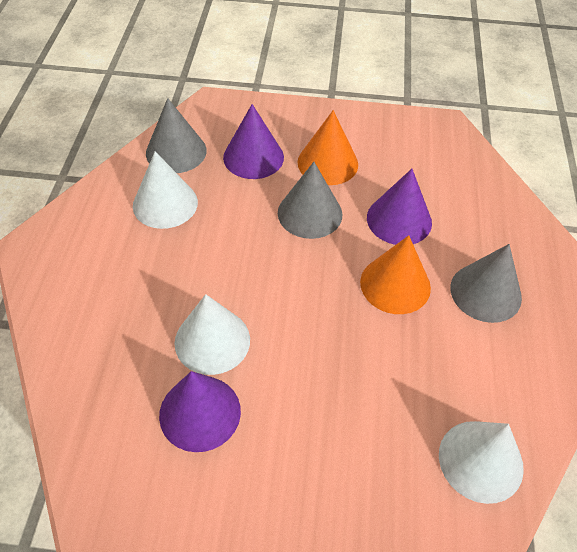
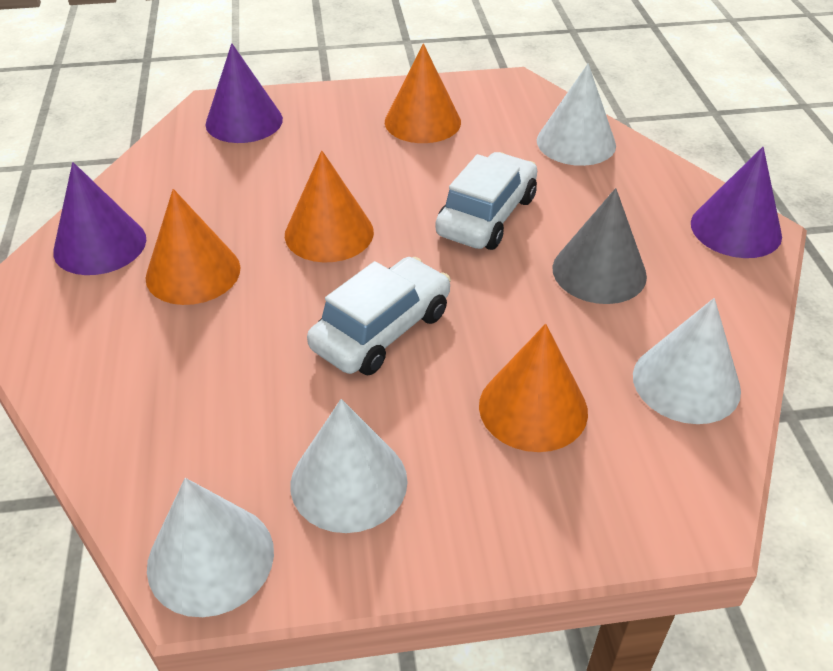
grey cone: 3 -> 1
orange cone: 2 -> 4
white car: 0 -> 2
white cone: 3 -> 4

